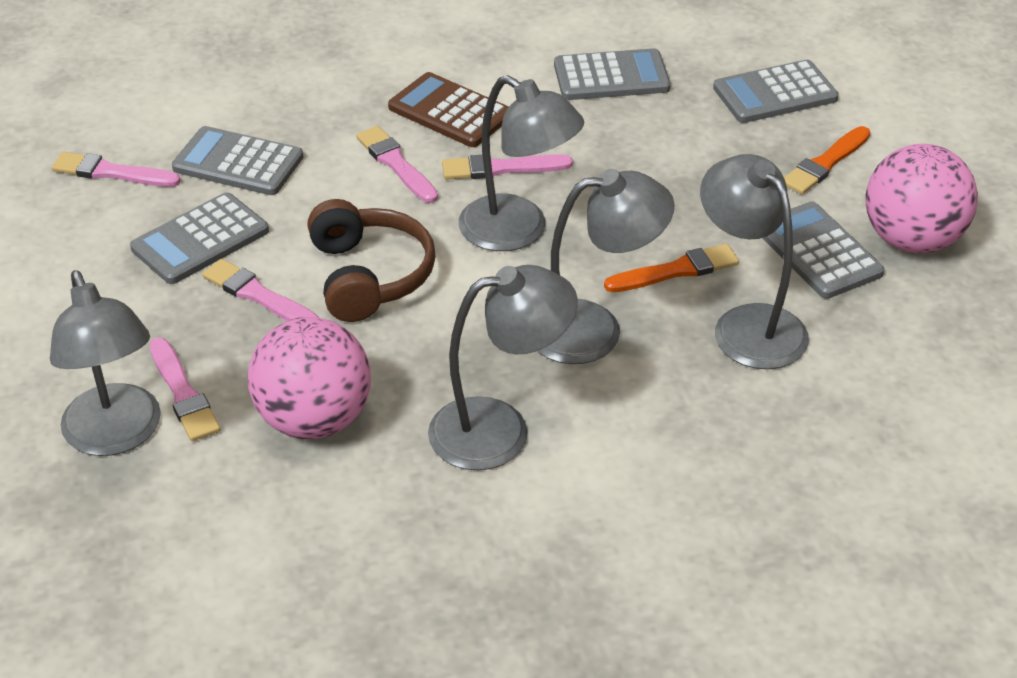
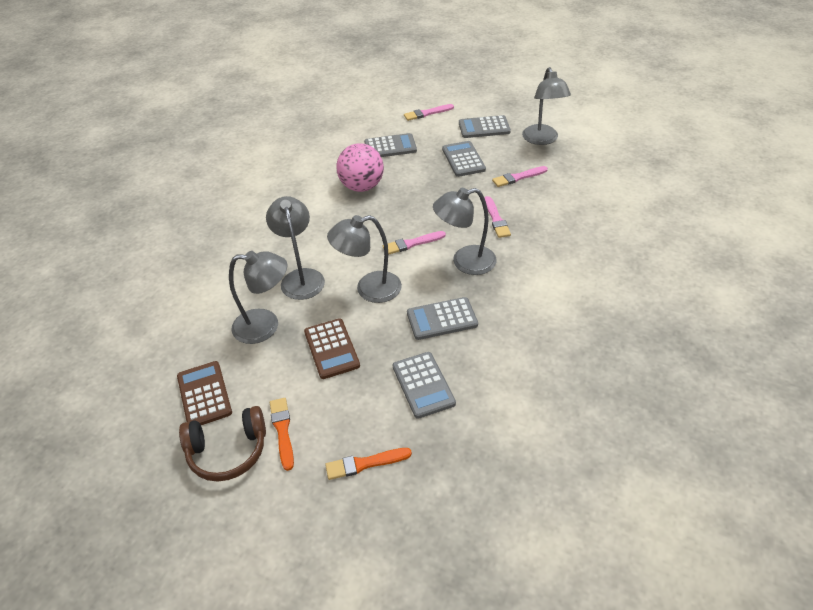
brown calculator: 1 -> 2
pink ball: 2 -> 1
pink brush: 5 -> 4

